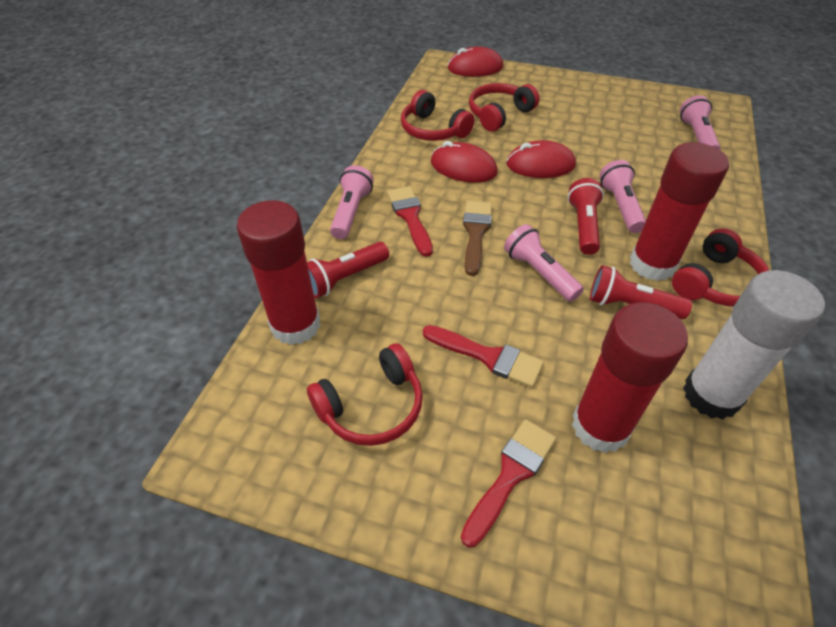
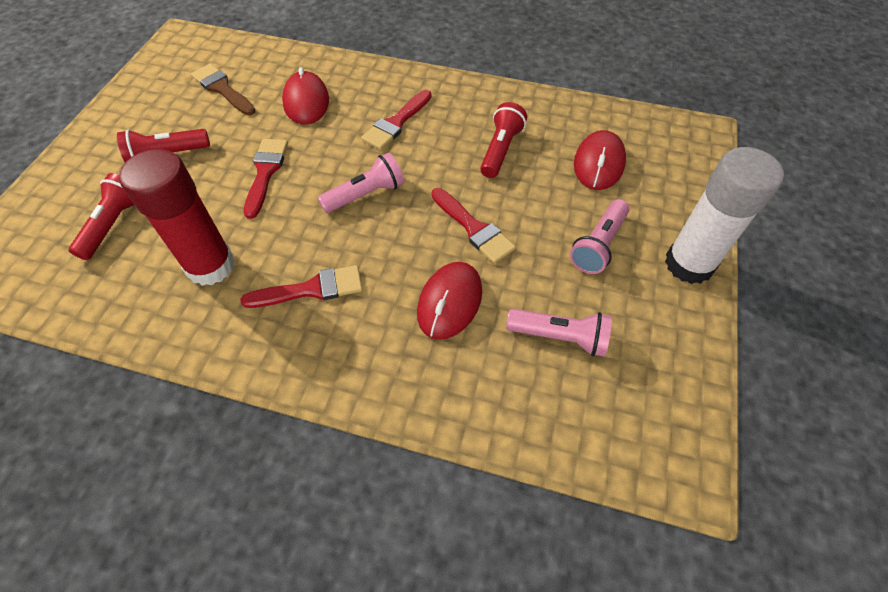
pink flashlight: 4 -> 3
red brush: 3 -> 4
red glue stick: 3 -> 1
red headphones: 4 -> 0

